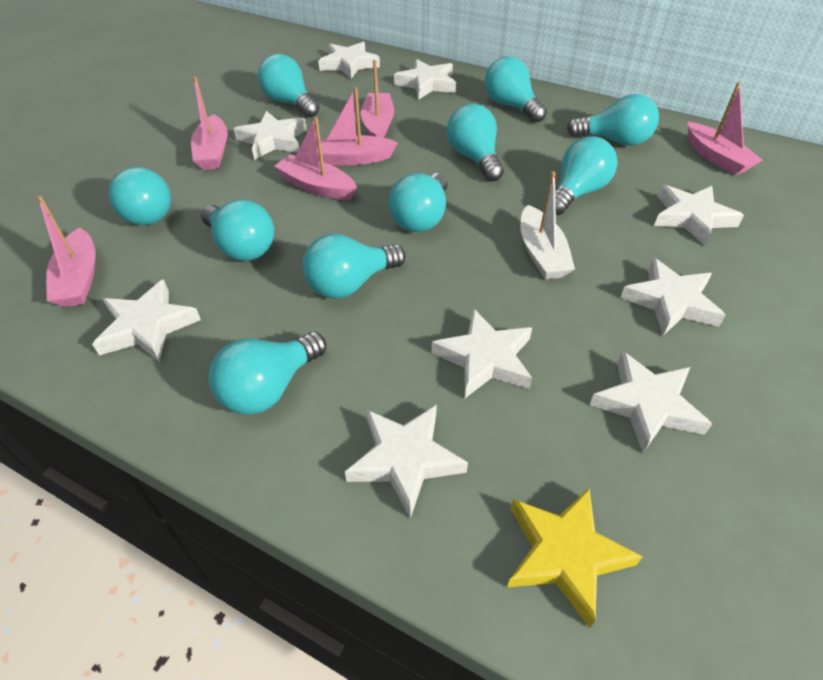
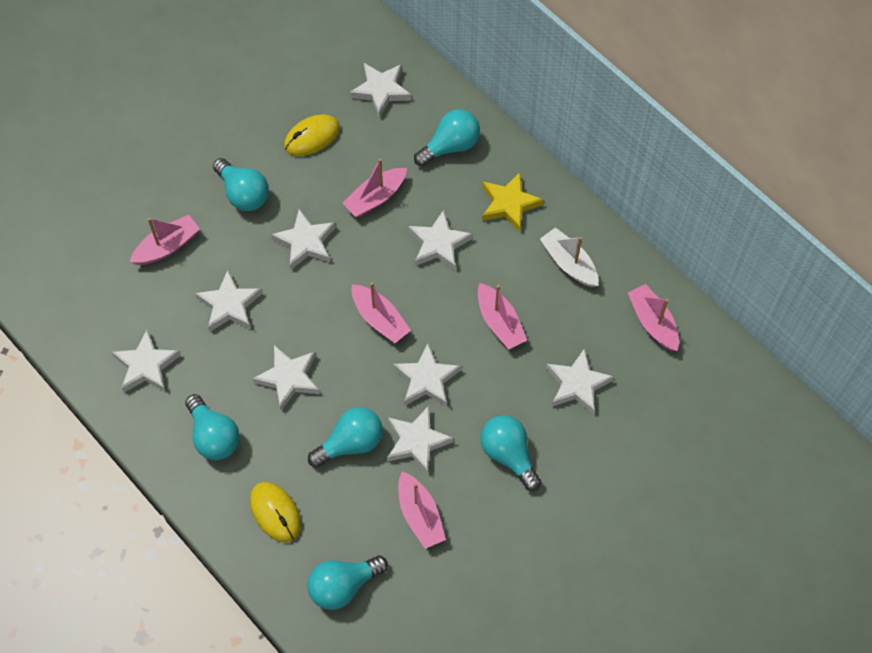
turquoise light bulb: 10 -> 6
yellow mouse: 0 -> 2

